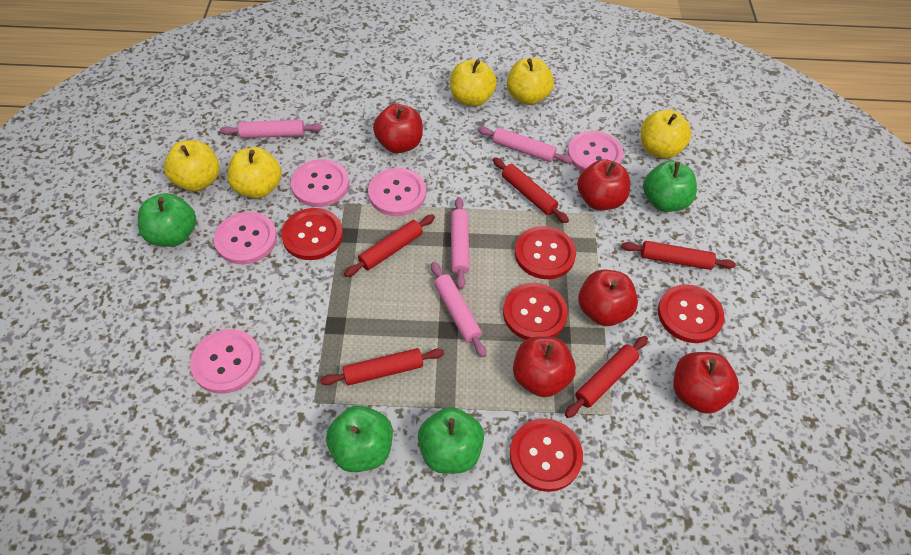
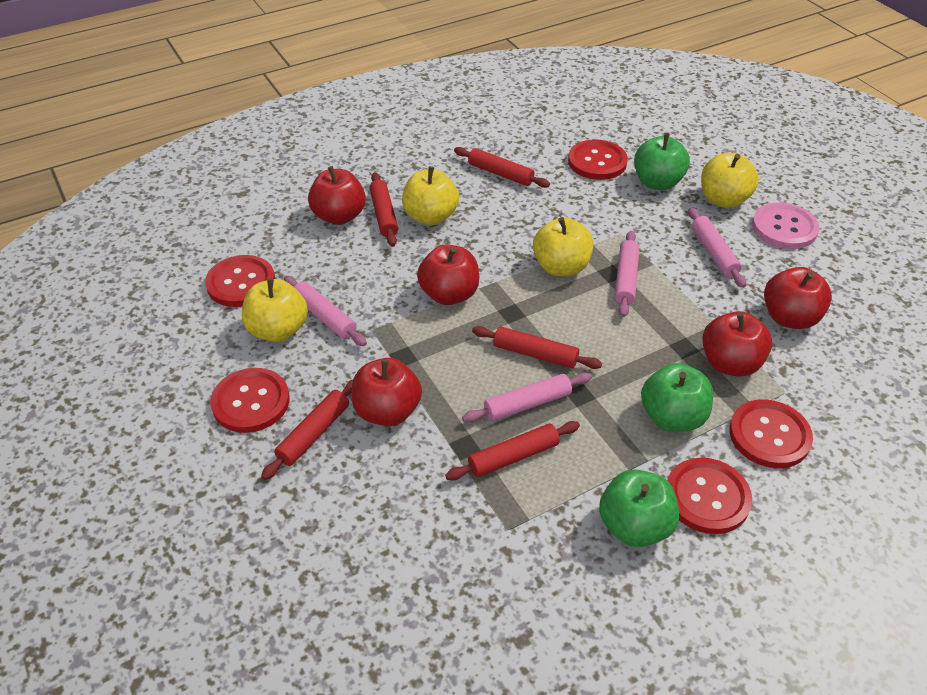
green apple: 4 -> 3
pink button: 5 -> 1
yellow apple: 5 -> 4

